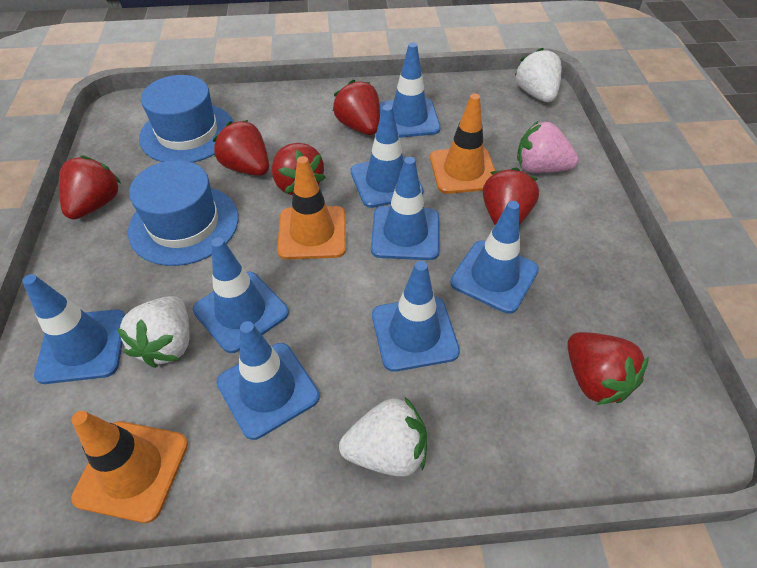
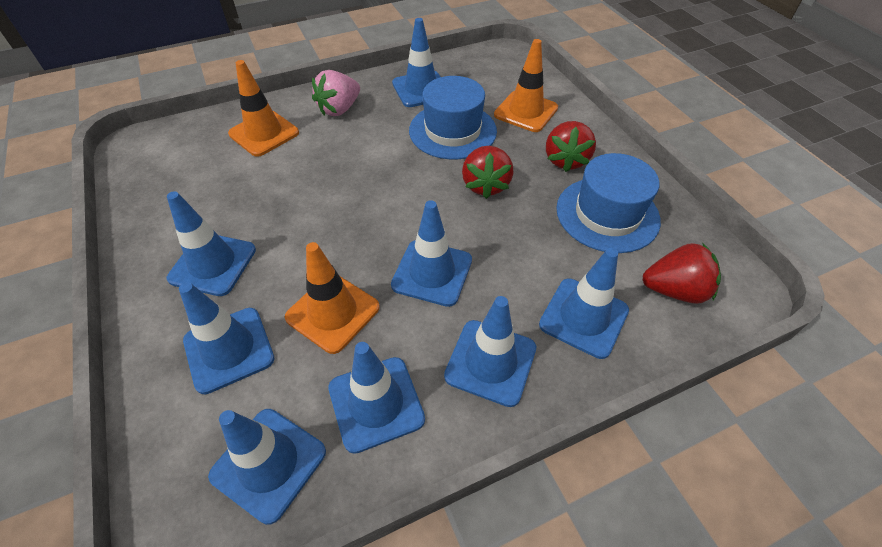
red strawberry: 6 -> 3
white strawberry: 3 -> 0

